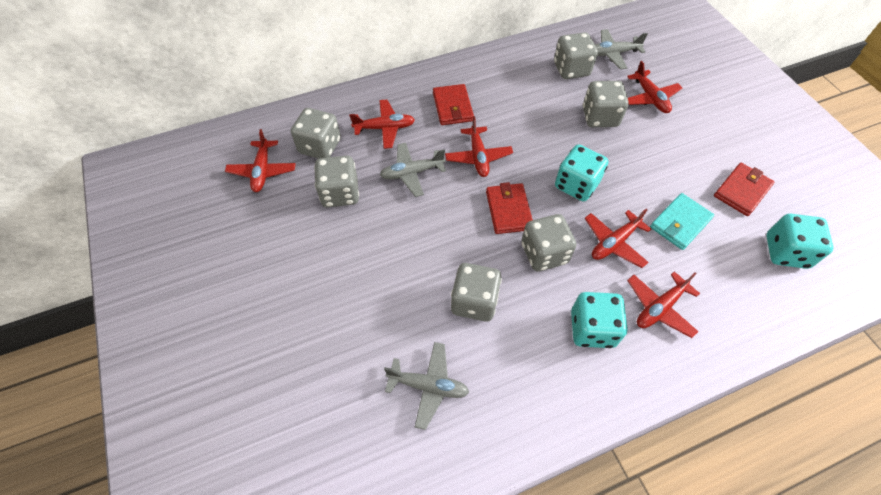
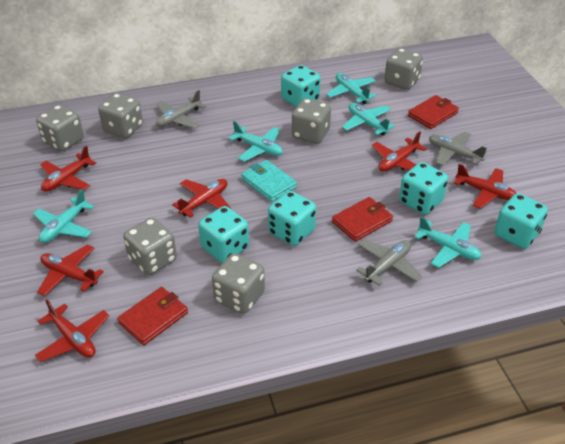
turquoise dice: 3 -> 5
turquoise plane: 0 -> 5

